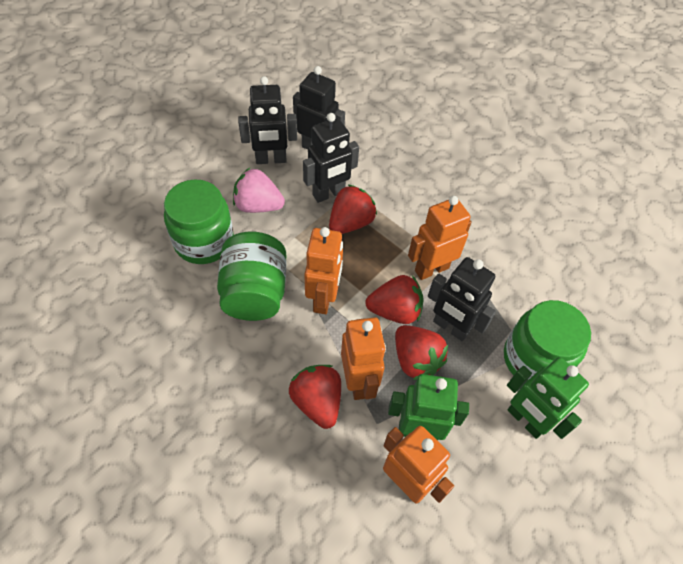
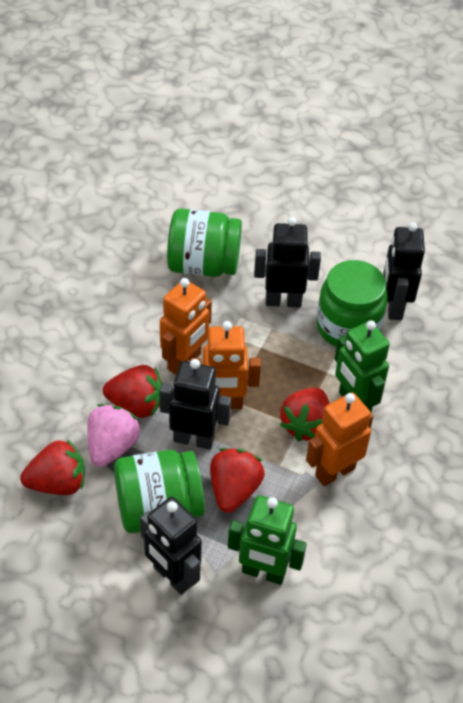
orange robot: 4 -> 3

